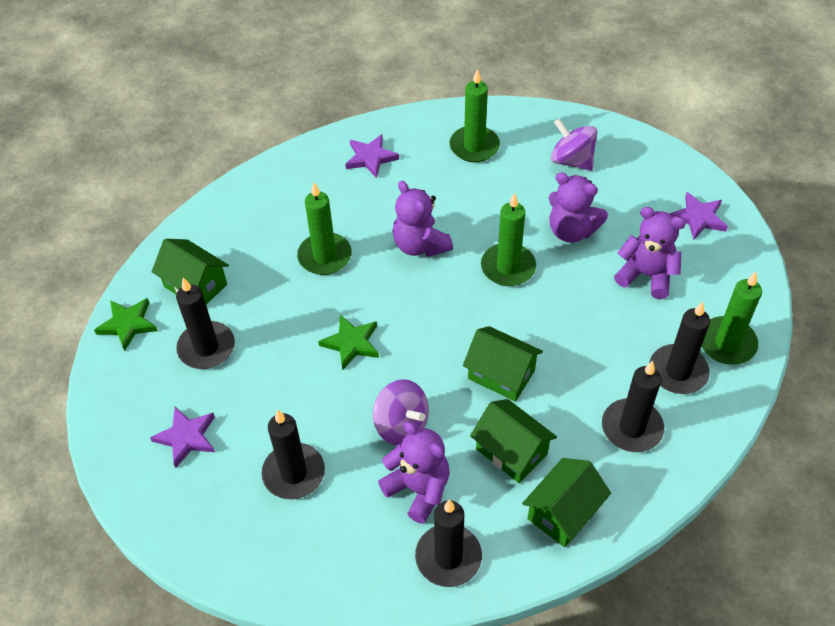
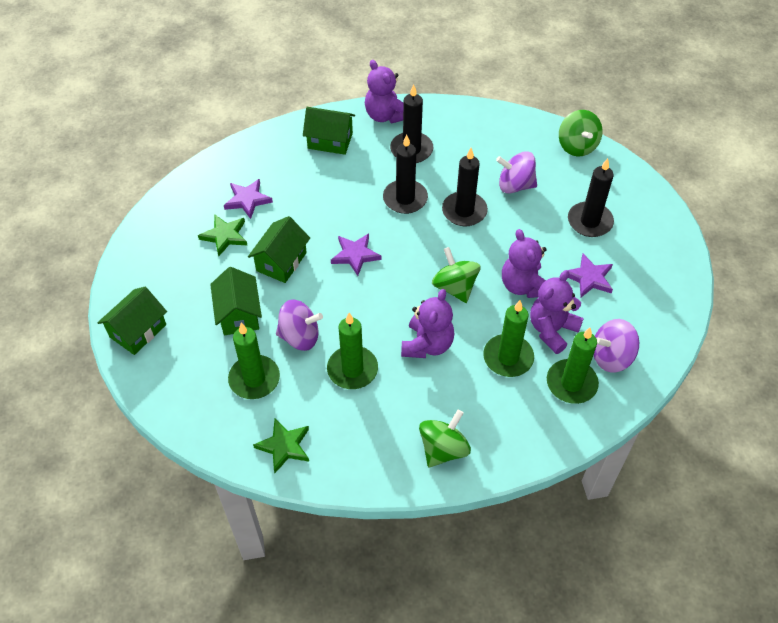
black candle: 5 -> 4
green spinning top: 0 -> 3
purple spinning top: 2 -> 3

